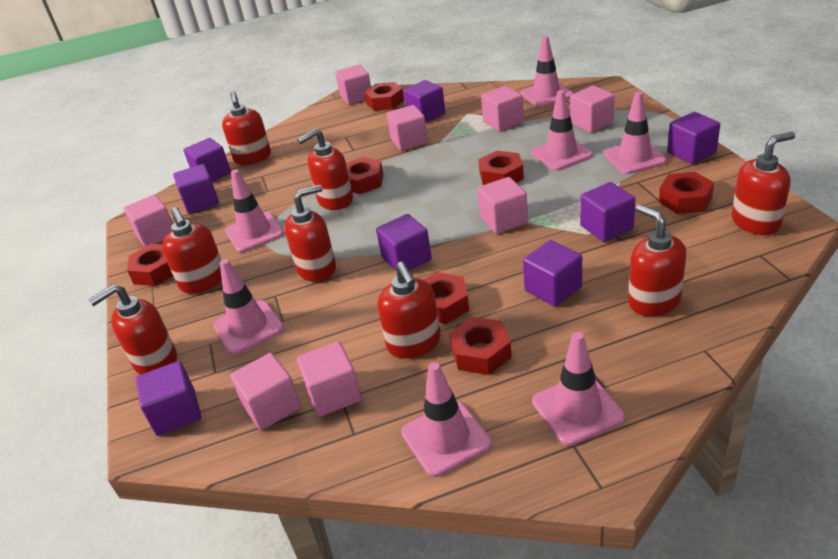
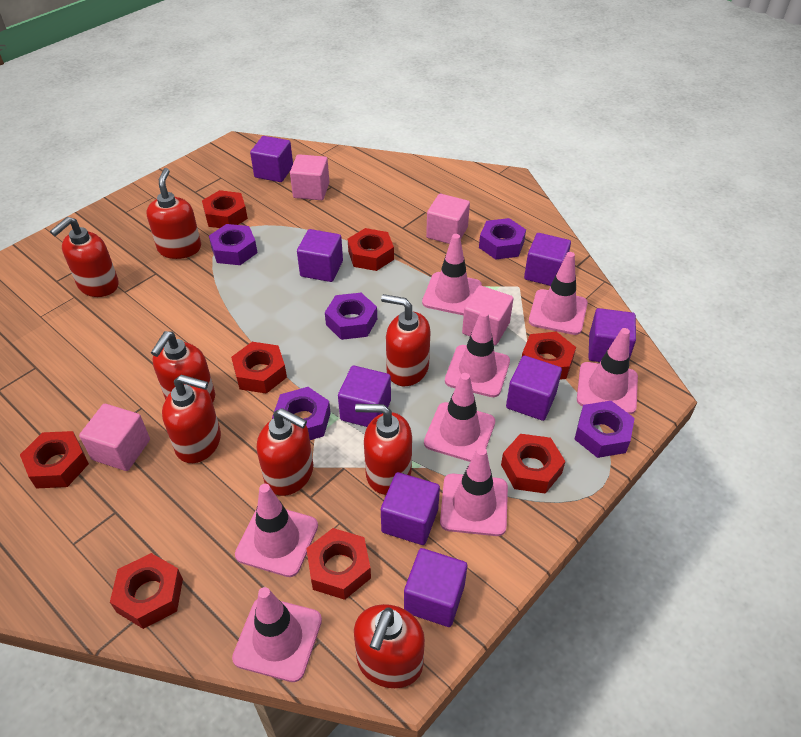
pink cube: 8 -> 4
pink traffic cone: 7 -> 8
purple nut: 0 -> 5
red nut: 7 -> 8

